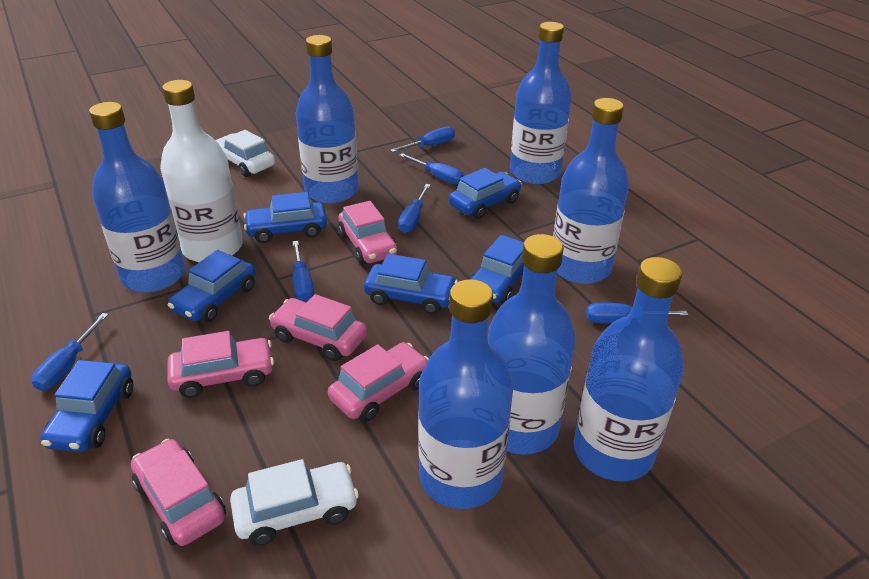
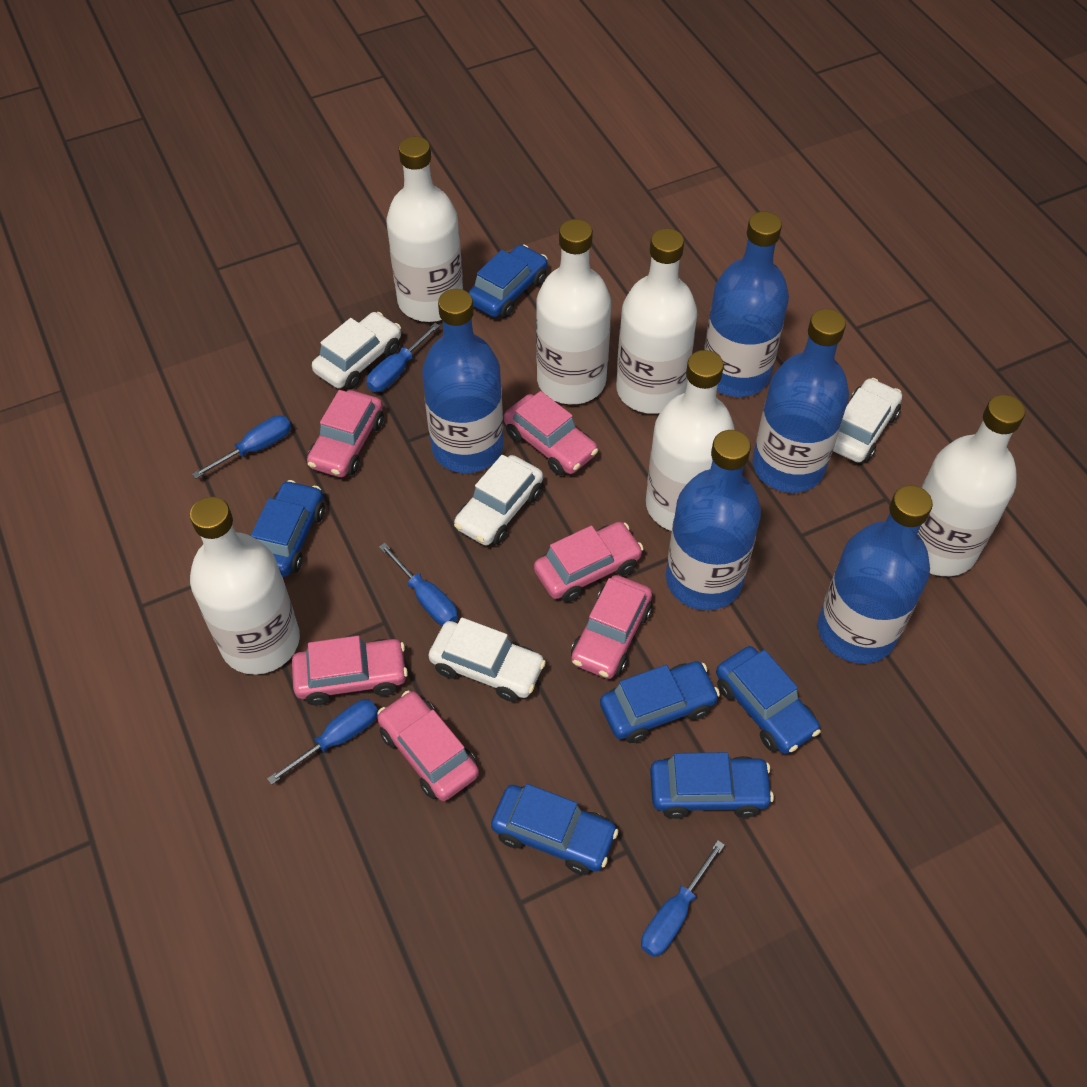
blue bottle: 7 -> 5
blue screwdriver: 6 -> 5
pink car: 5 -> 6
white bottle: 1 -> 6
white car: 2 -> 4

